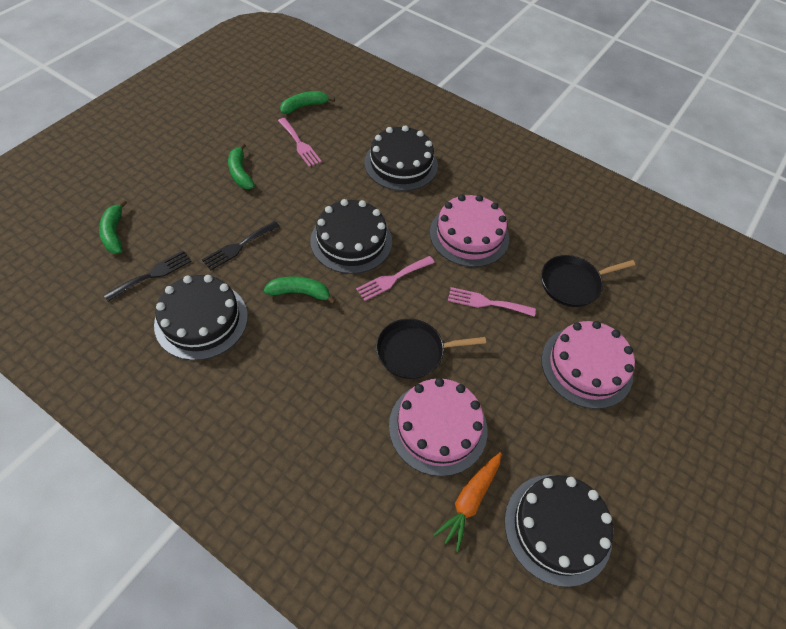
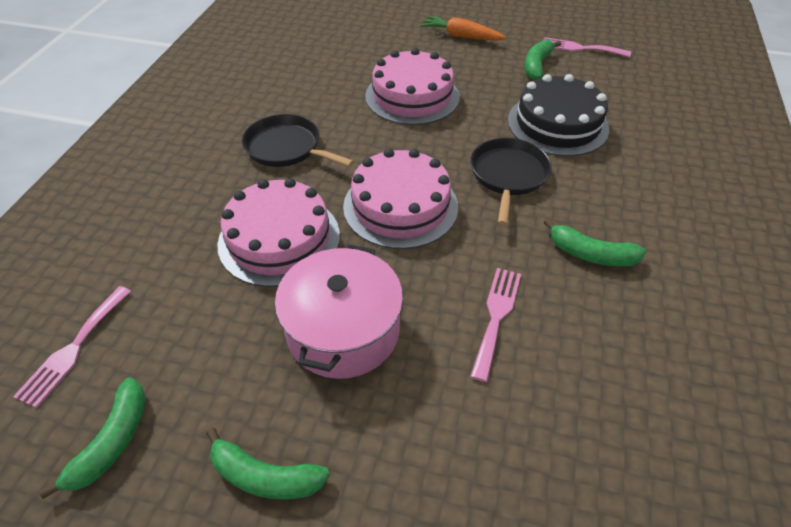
black cake: 4 -> 1
black fork: 2 -> 0
pink pot: 0 -> 1

